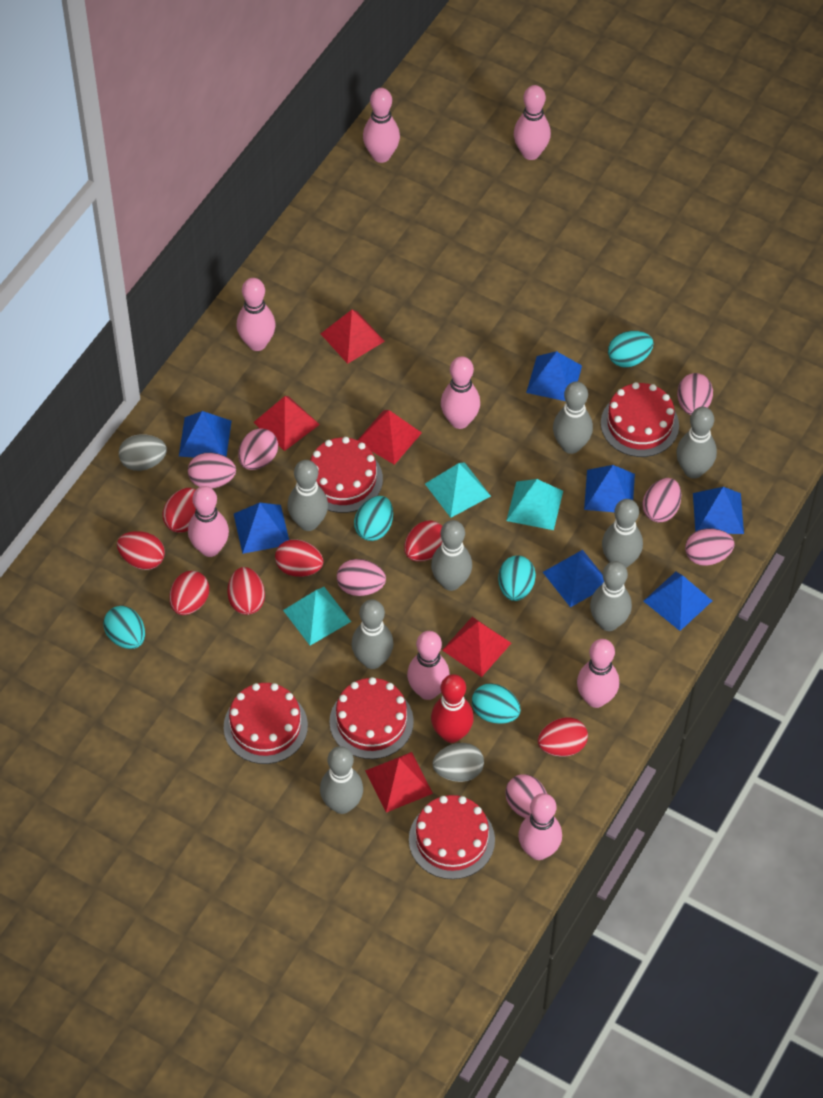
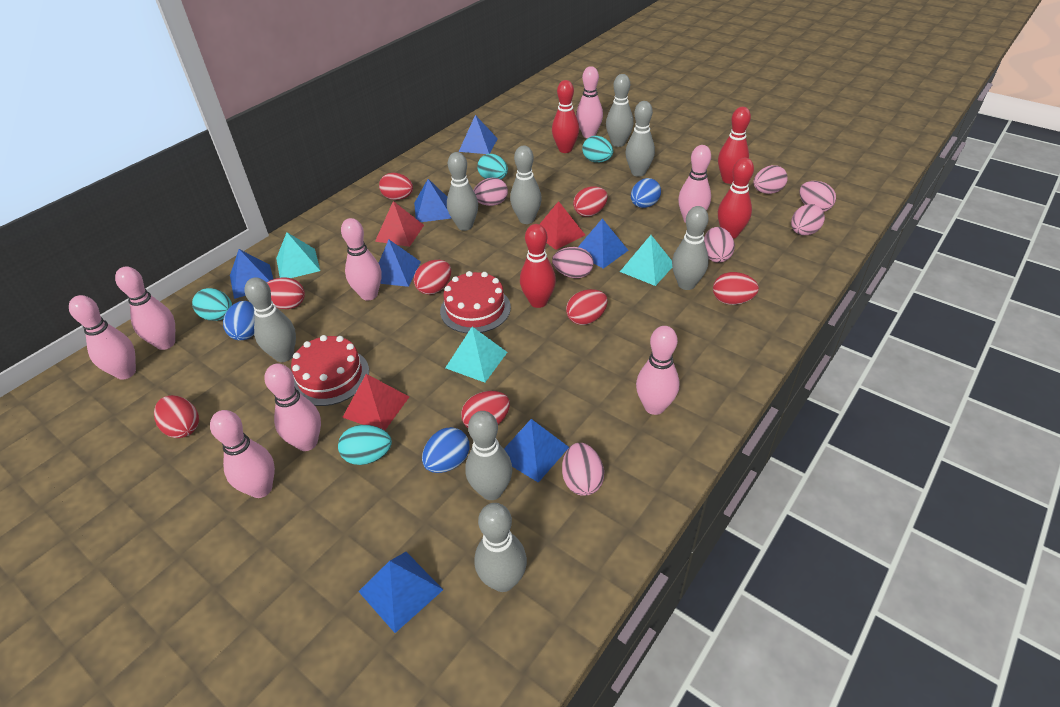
blue egg: 0 -> 3
grey egg: 2 -> 0
red bowling pin: 1 -> 4
red cake: 5 -> 2
red egg: 7 -> 8
red pyramid: 5 -> 3
turquoise egg: 5 -> 4

